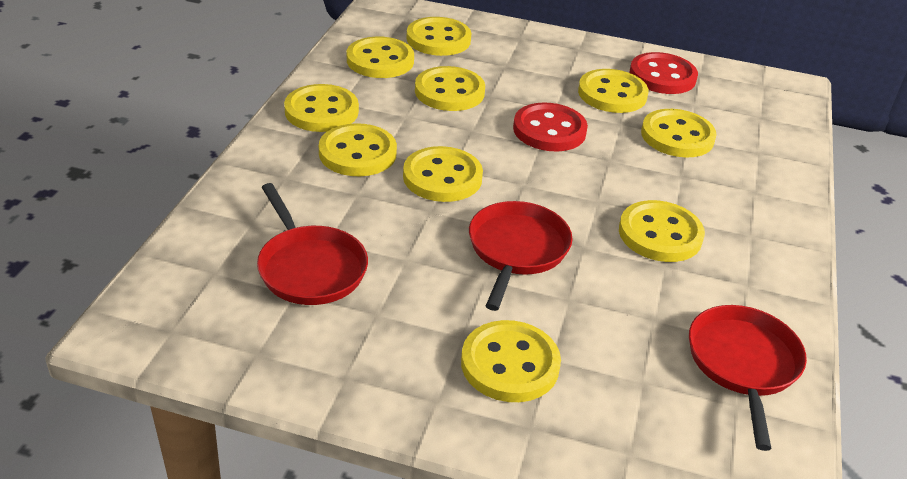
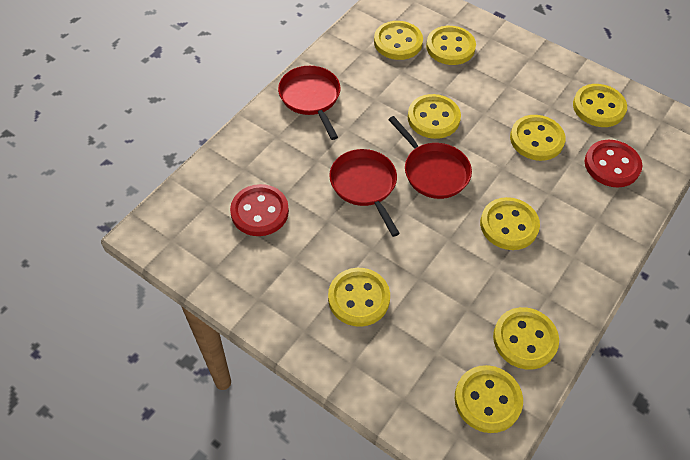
yellow button: 10 -> 9

